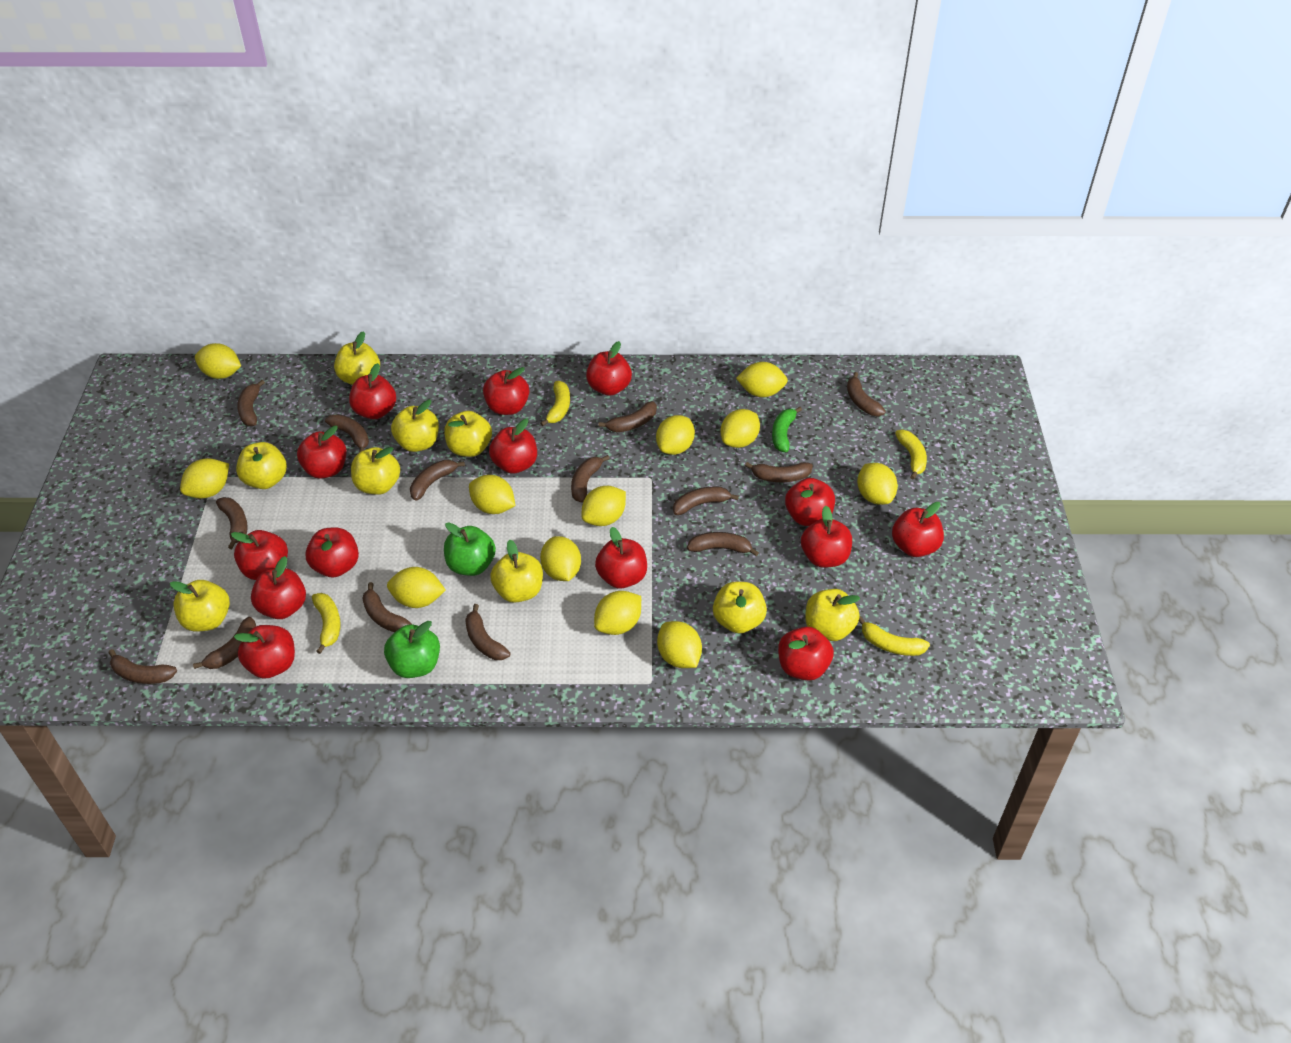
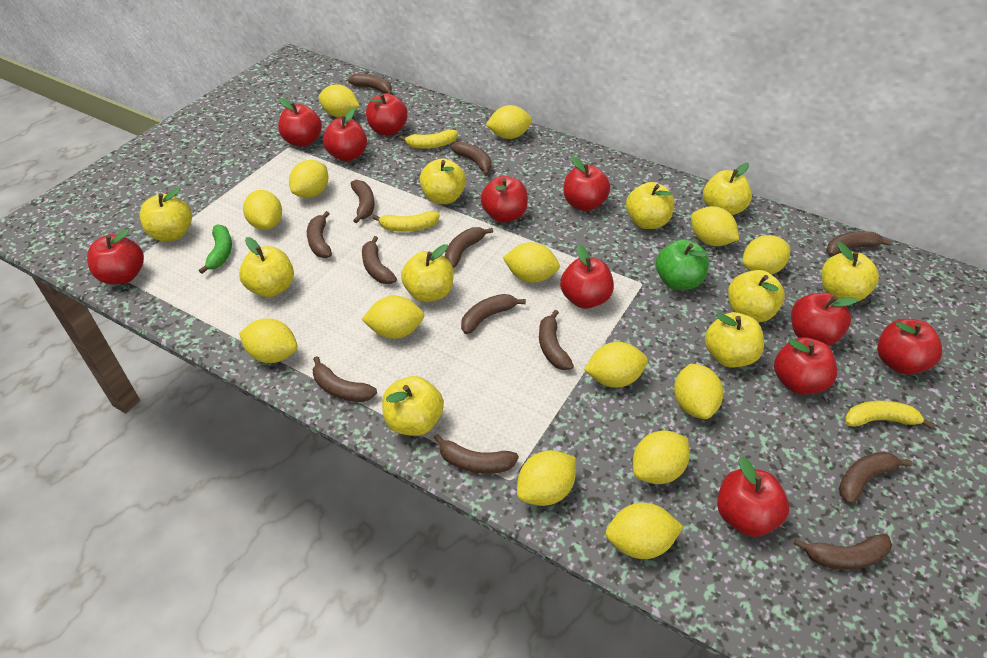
brown banana: 14 -> 13
green apple: 2 -> 1
red apple: 14 -> 11
yellow apple: 9 -> 10
yellow banana: 4 -> 3
yellow lemon: 12 -> 14

